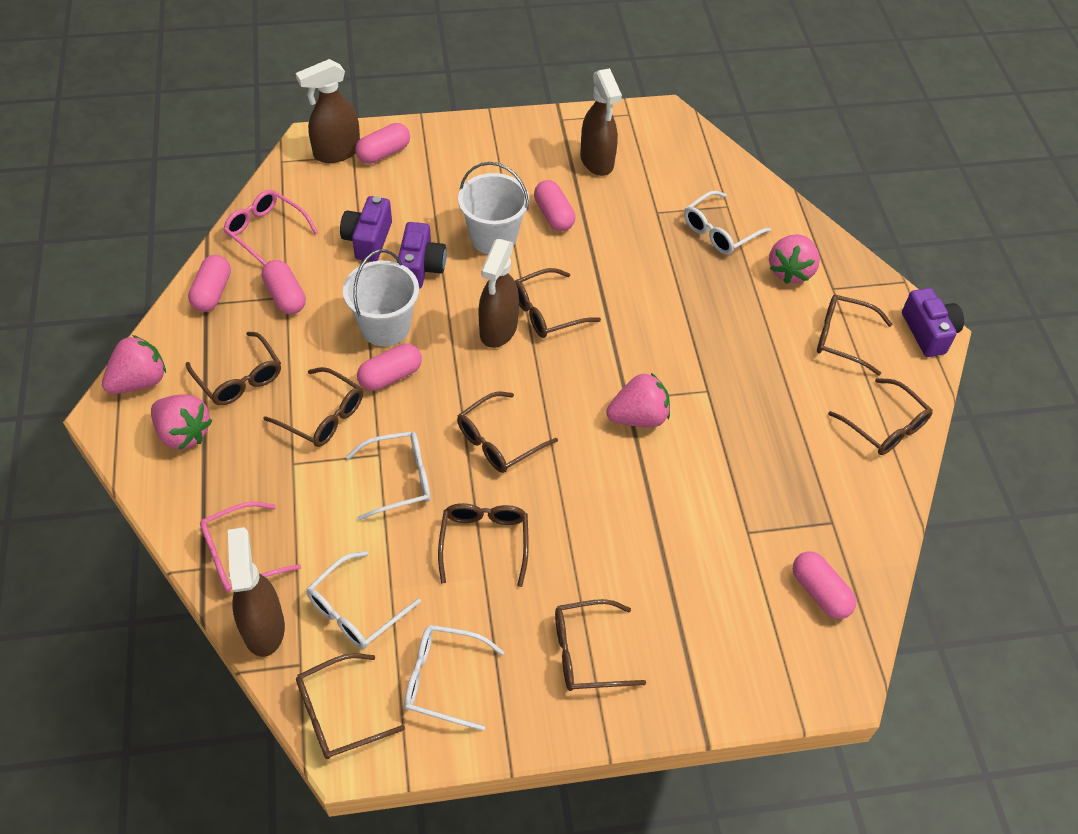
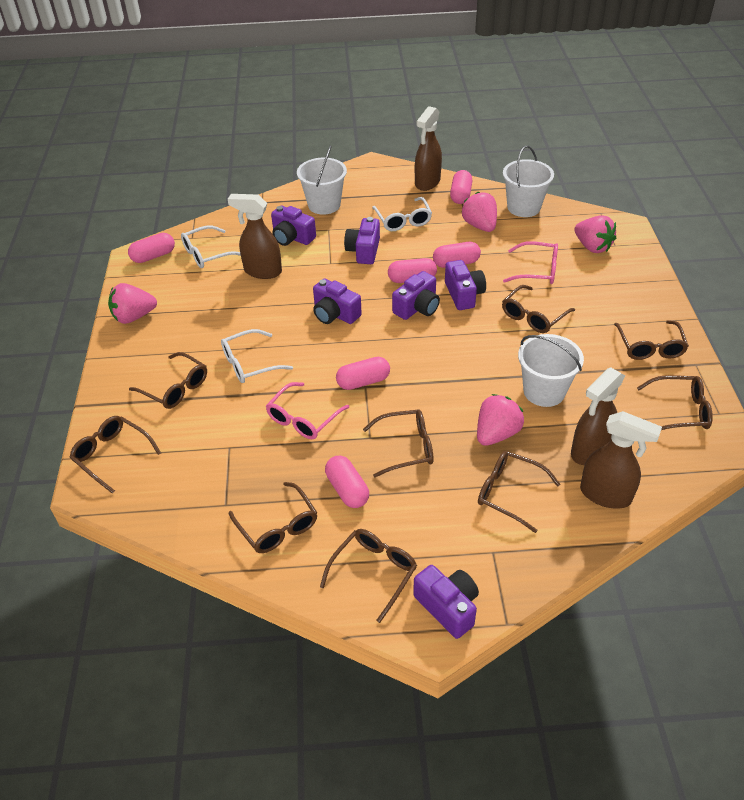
purple camera: 3 -> 6
white bucket: 2 -> 3
white glasses: 4 -> 3

